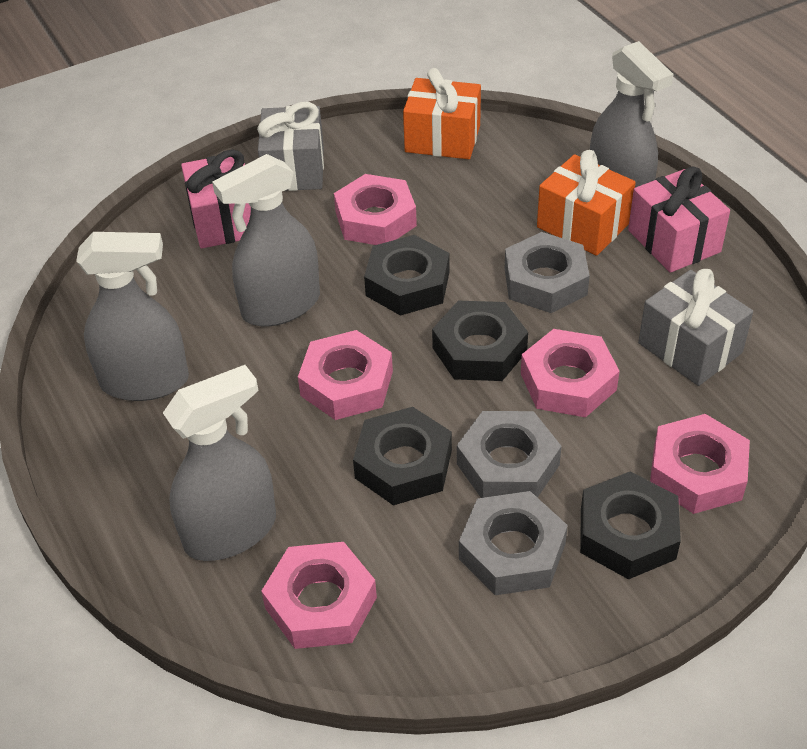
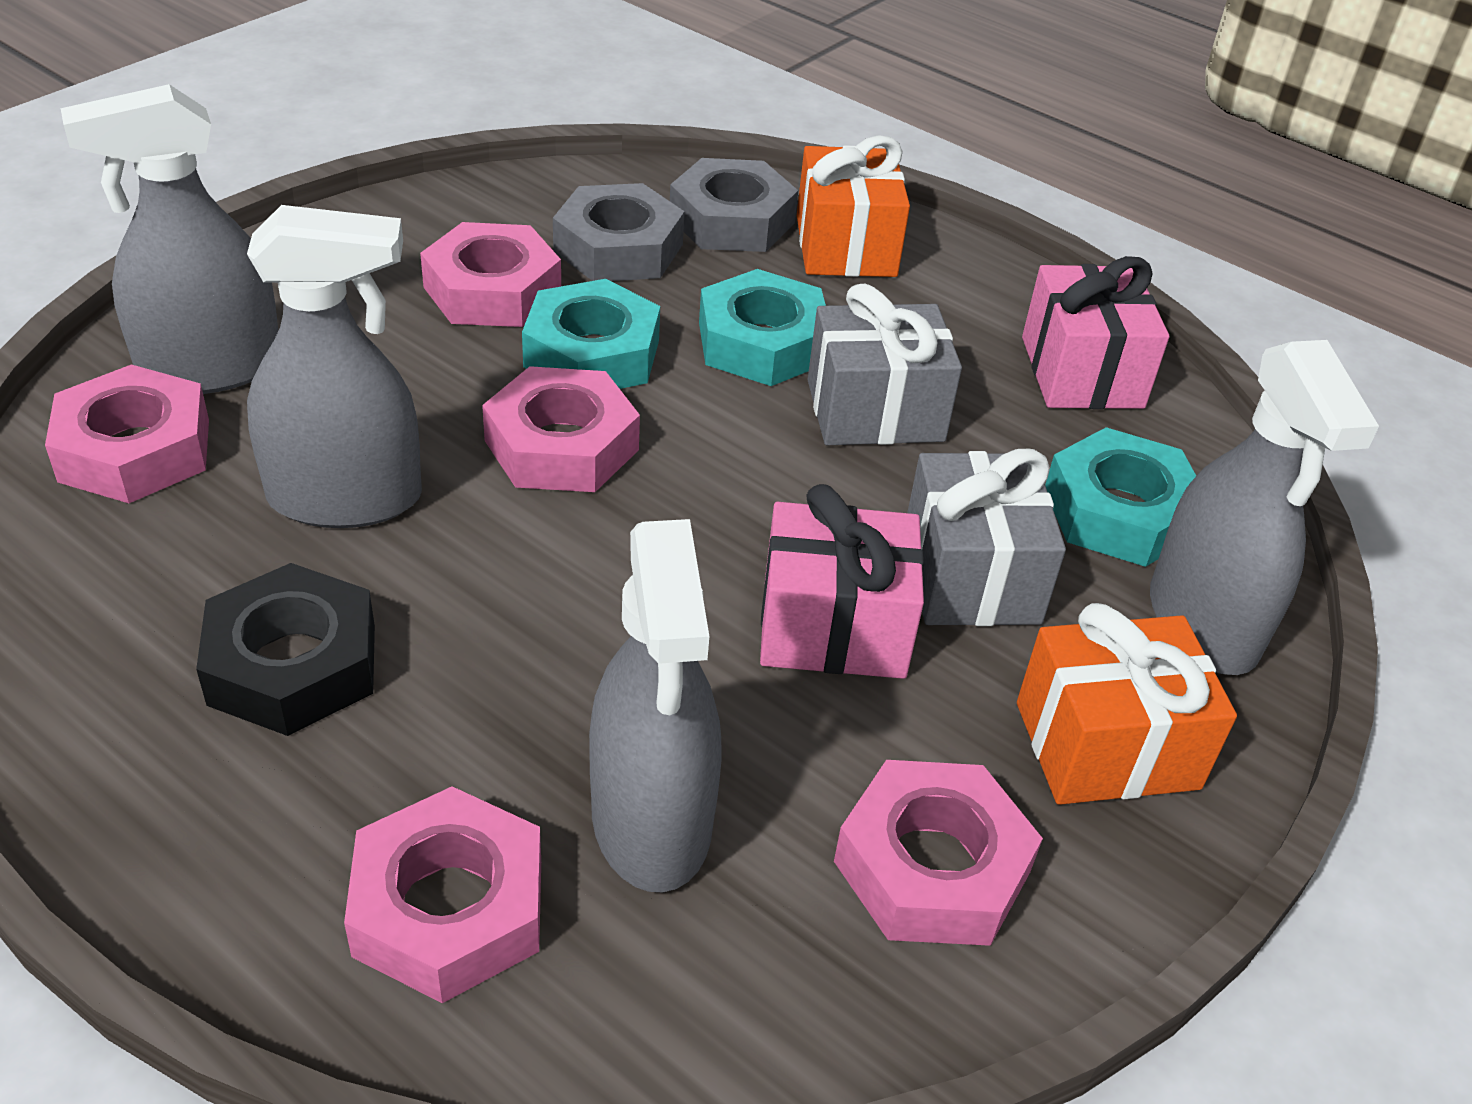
black nut: 4 -> 1
grey nut: 3 -> 2
turquoise nut: 0 -> 3

